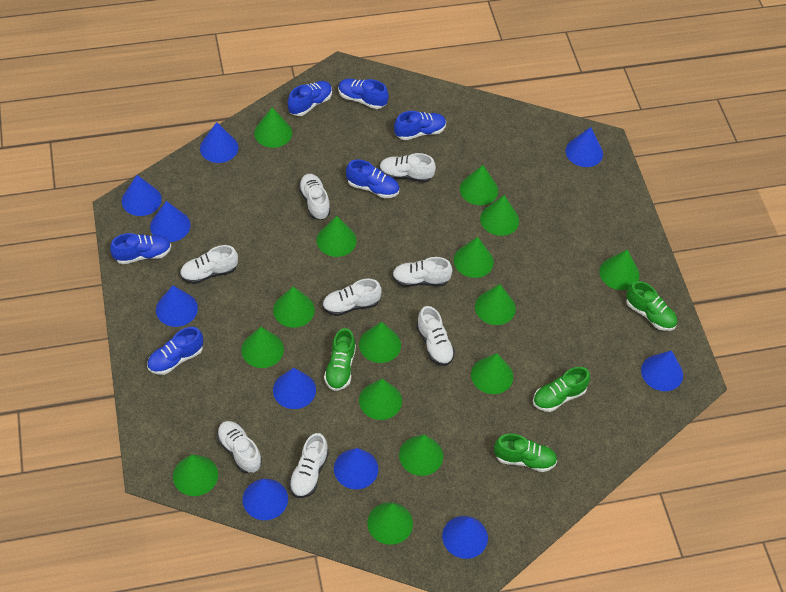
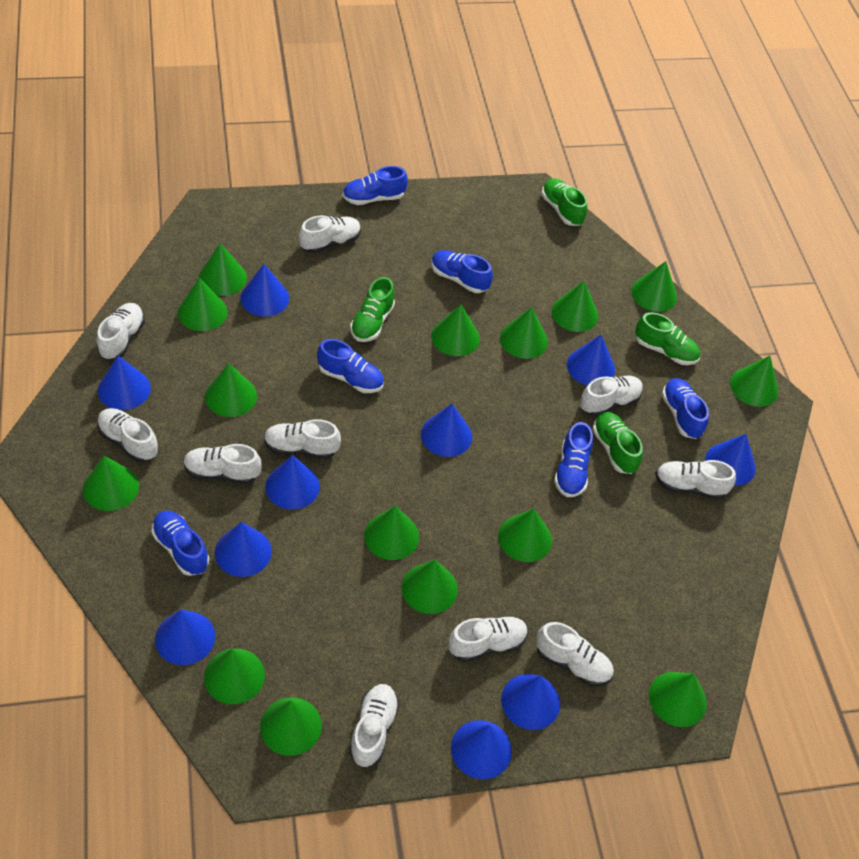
white shoe: 8 -> 10

